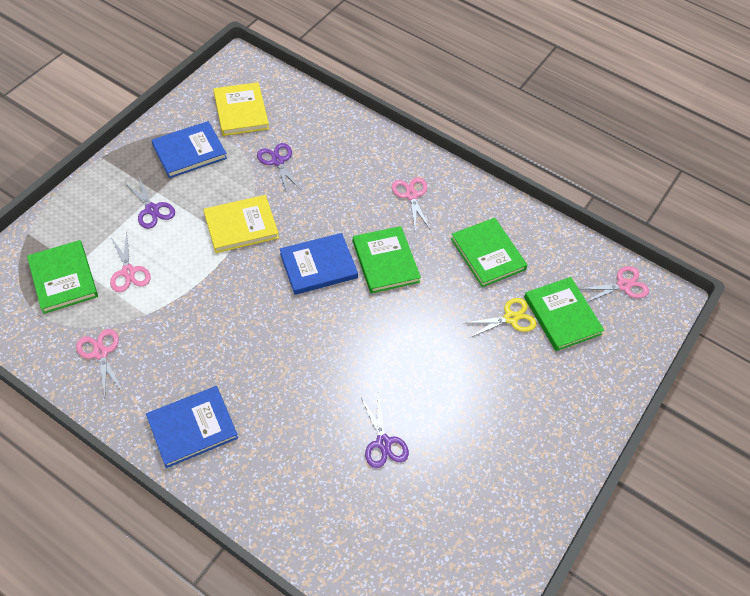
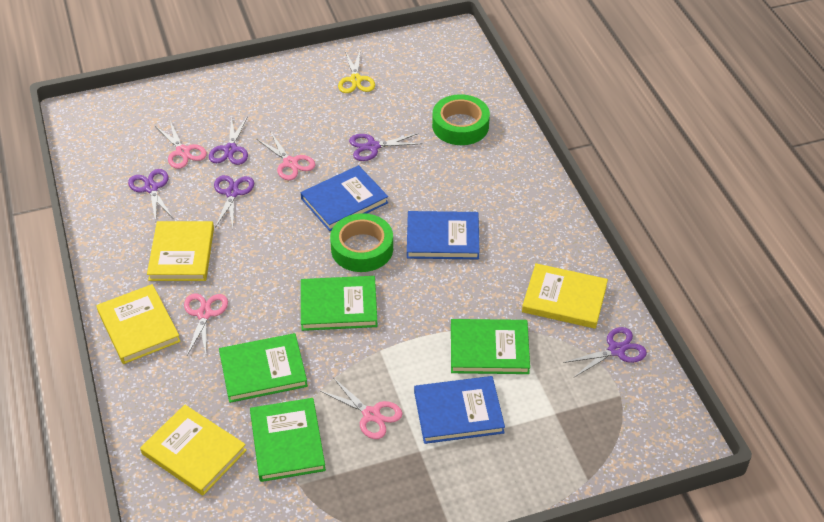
green tape: 0 -> 2
purple scissors: 3 -> 5
yellow book: 2 -> 4

